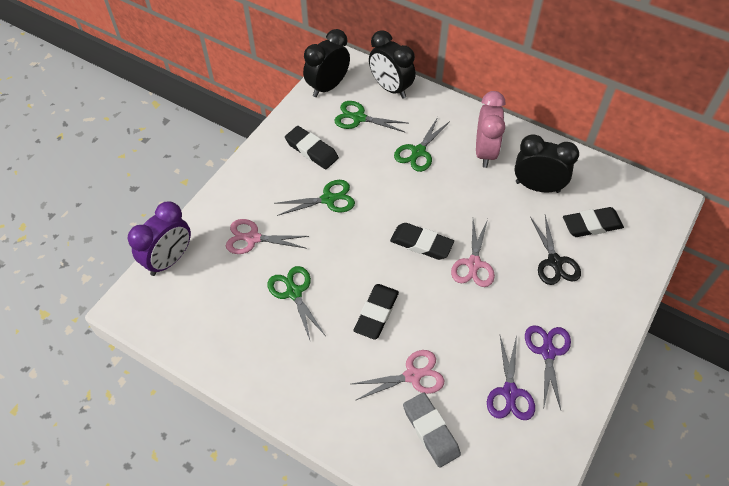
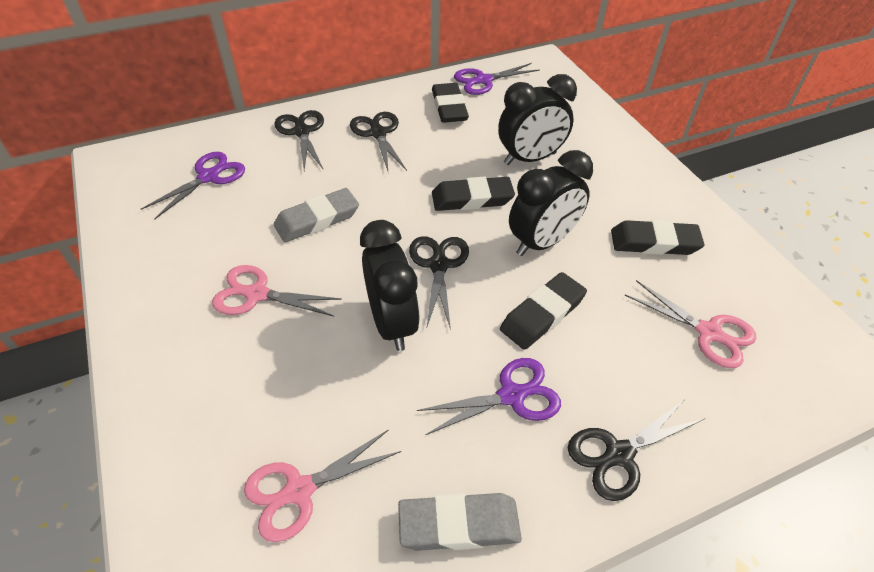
black scissors: 1 -> 4
green scissors: 4 -> 0
grey eraser: 1 -> 2
pink clock: 1 -> 0
purple clock: 1 -> 0
purple scissors: 2 -> 3

